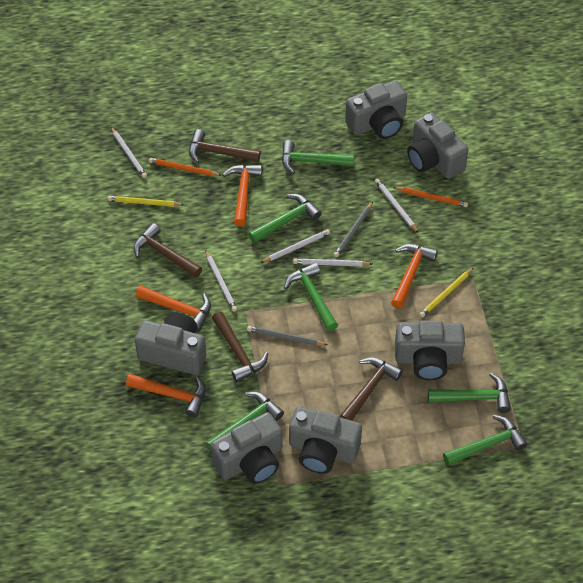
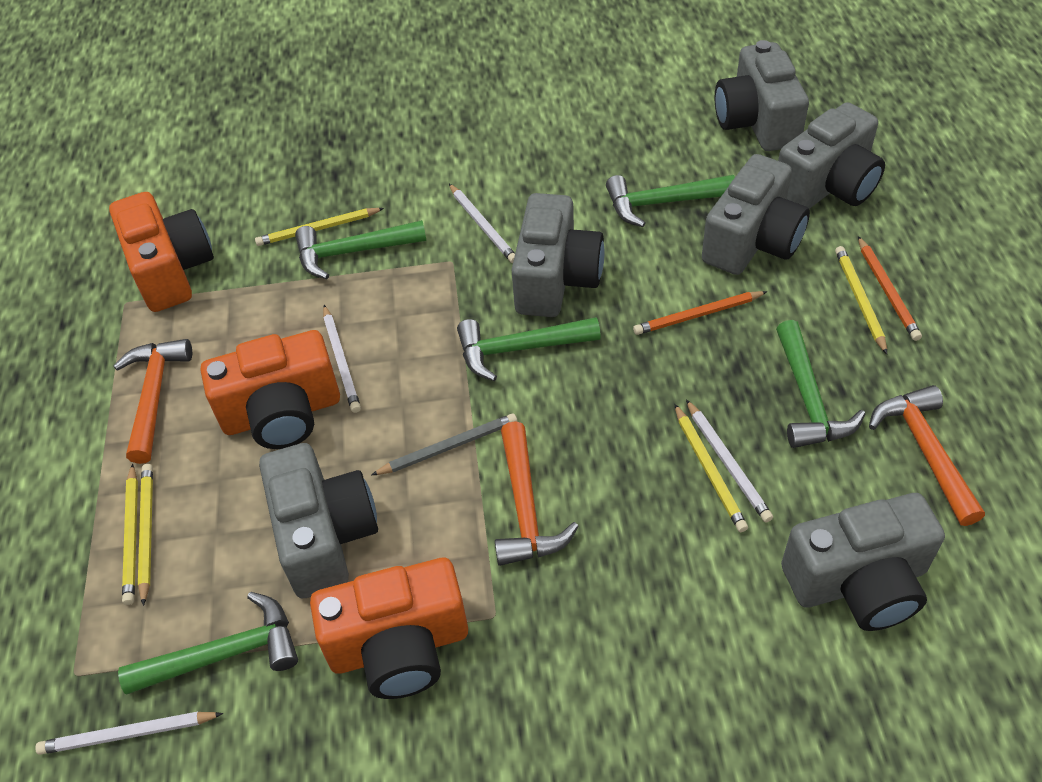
brown hammer: 4 -> 0
green hammer: 6 -> 5
grey pencil: 2 -> 1
orange camera: 0 -> 3
orange hammer: 4 -> 3
white pencil: 5 -> 4
yellow pencil: 2 -> 5

